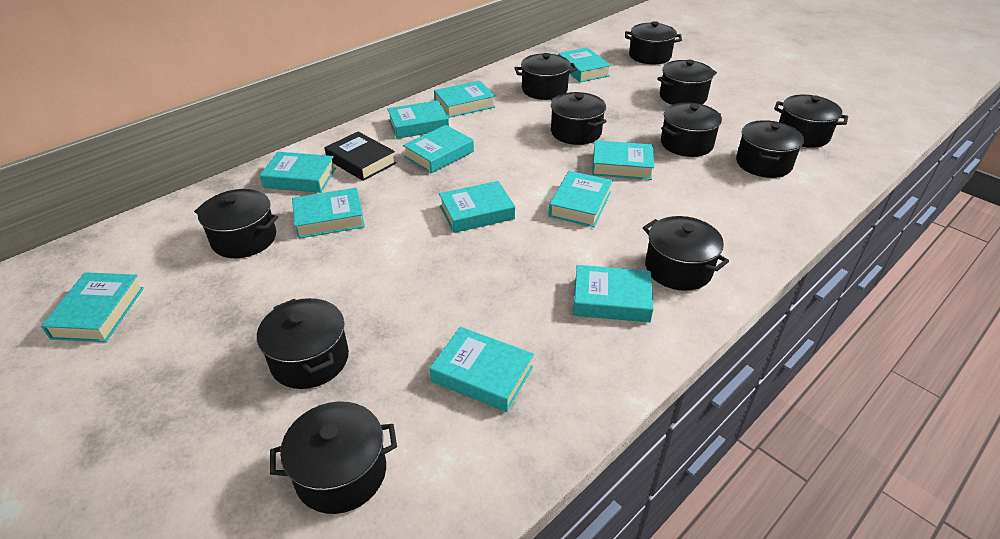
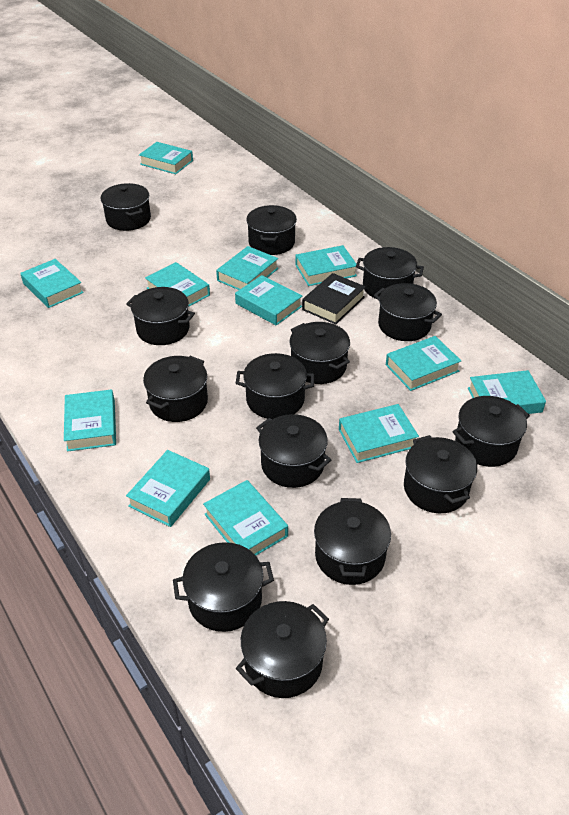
black pot: 11 -> 14

